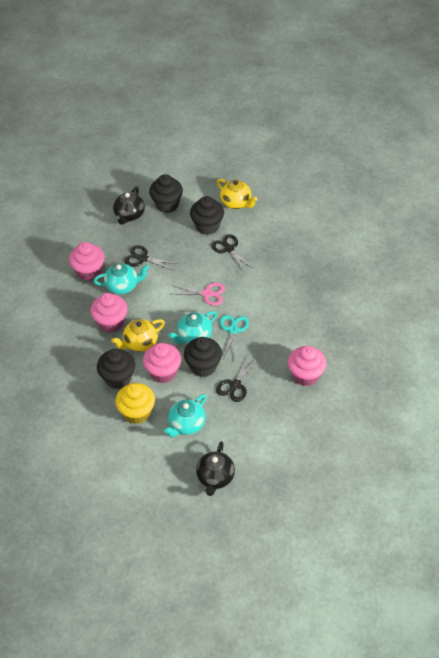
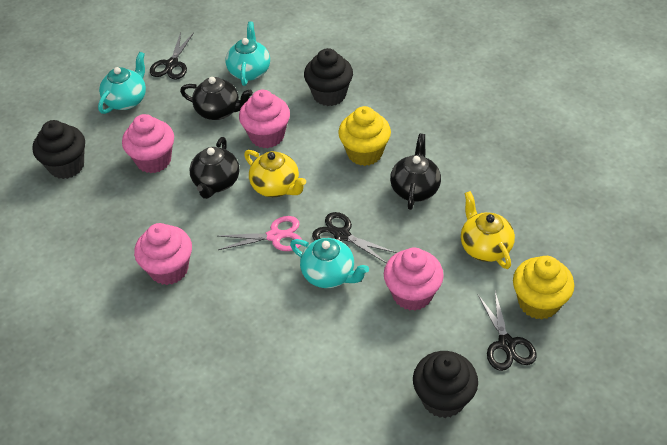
black cupcake: 4 -> 3
black teapot: 2 -> 3
turquoise scissors: 1 -> 0
yellow cupcake: 1 -> 2

